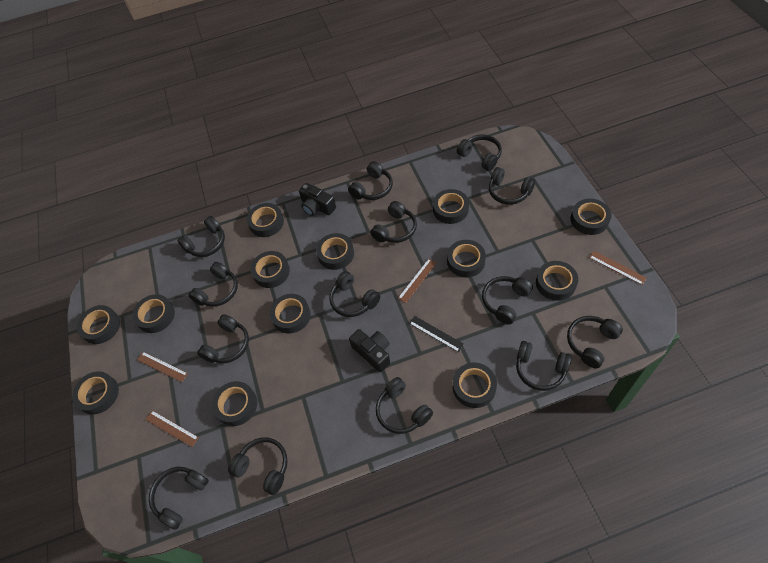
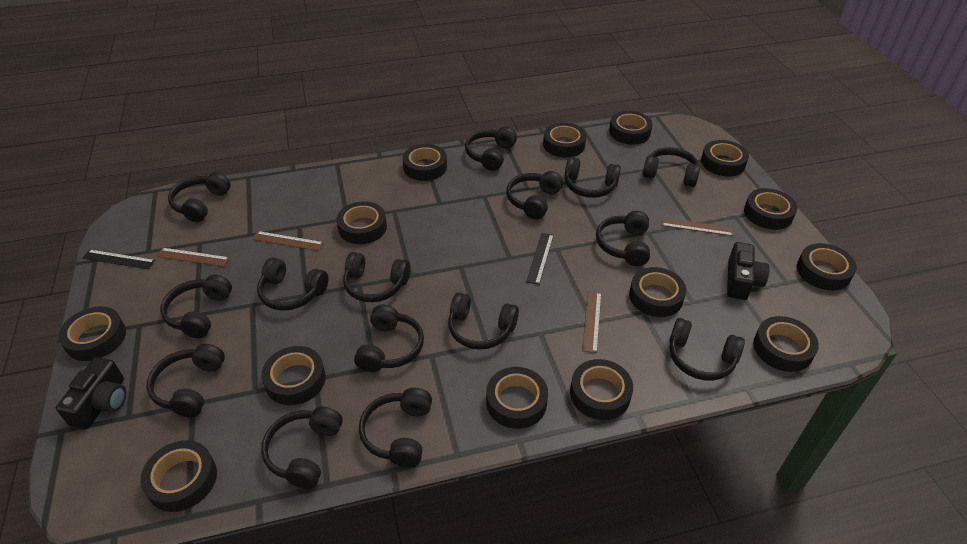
black headphones: 14 -> 15
black ruler: 1 -> 2
black tape: 13 -> 14

